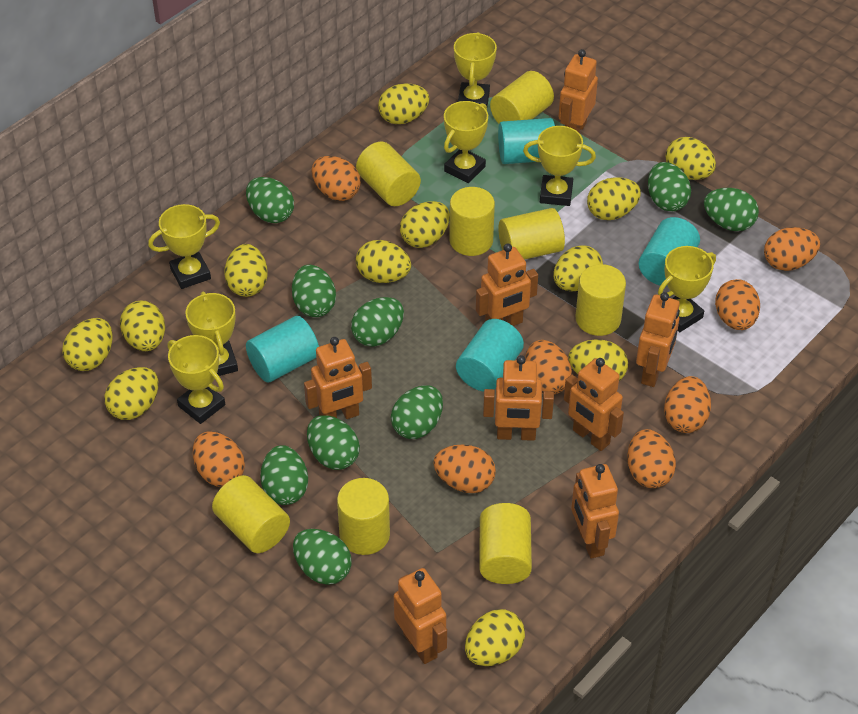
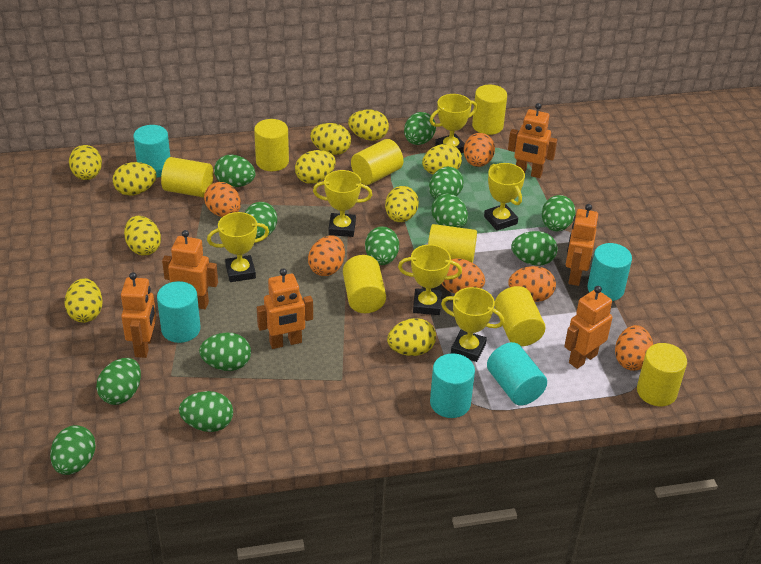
green egg: 9 -> 12
orange egg: 8 -> 6
orange robot: 8 -> 6
turquoise cylinder: 4 -> 5
yellow egg: 12 -> 10
yellow trophy: 7 -> 6

